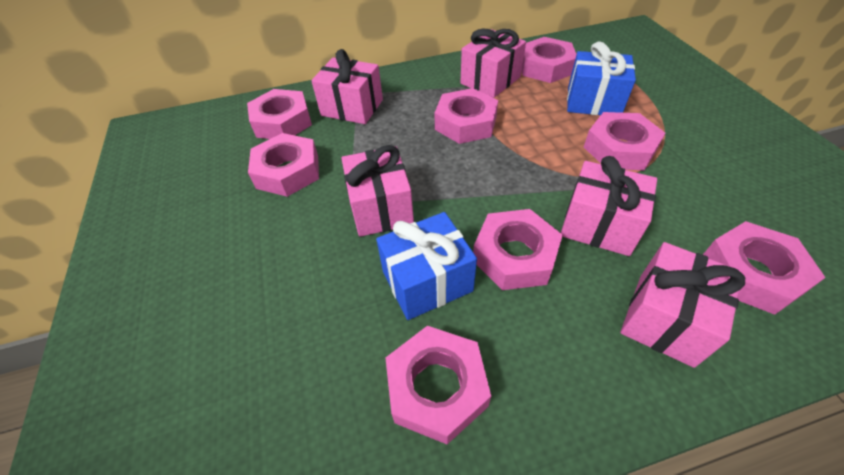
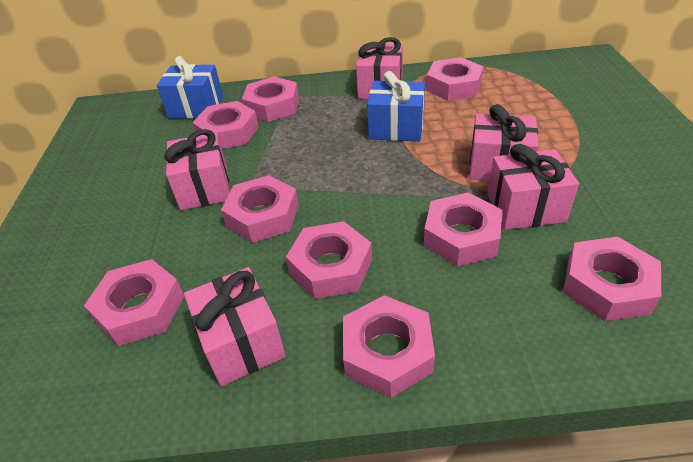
pink nut: 8 -> 9

